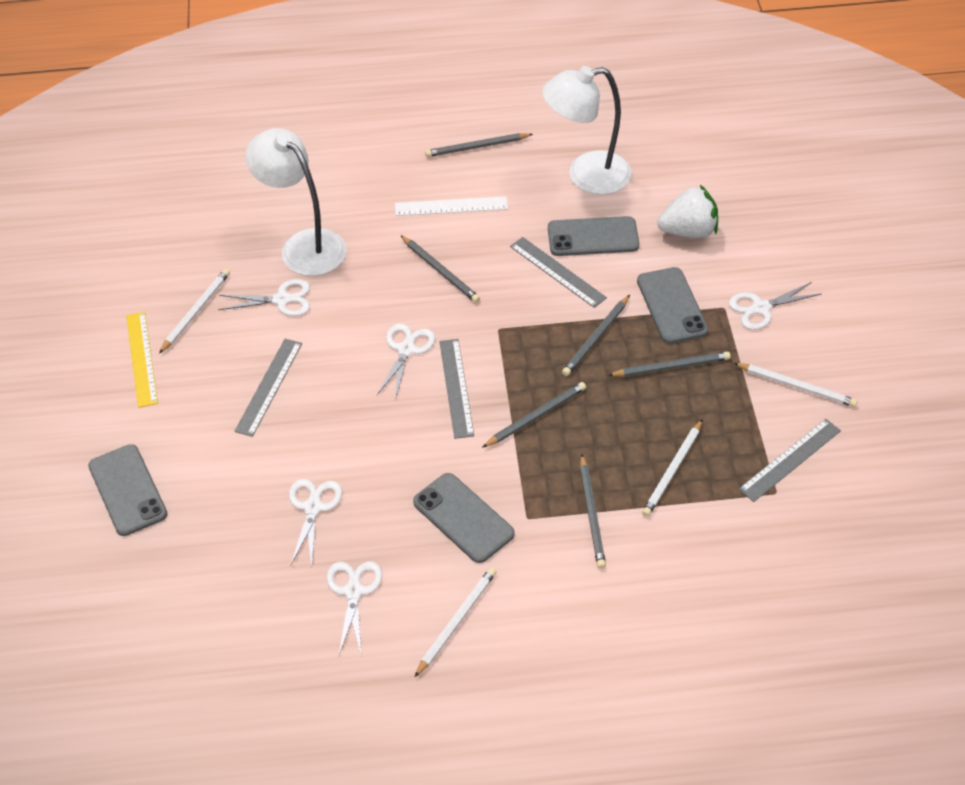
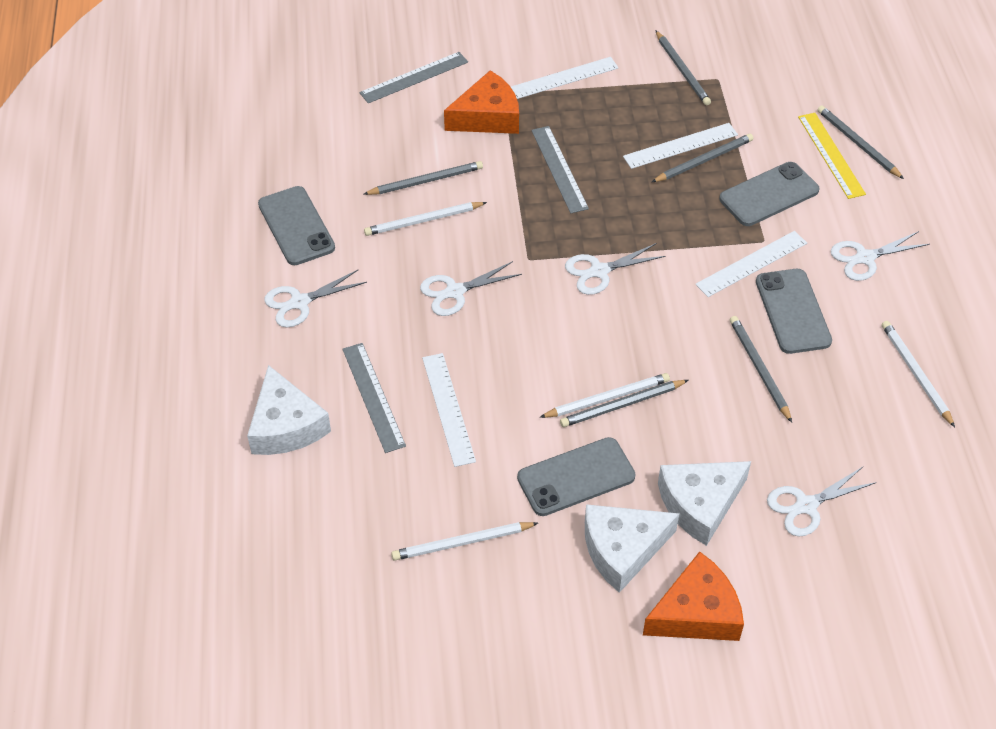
grey ruler: 4 -> 3
orange cheese: 0 -> 2
white cheese: 0 -> 3
white lamp: 2 -> 0
white ruler: 1 -> 4
white strawberry: 1 -> 0

